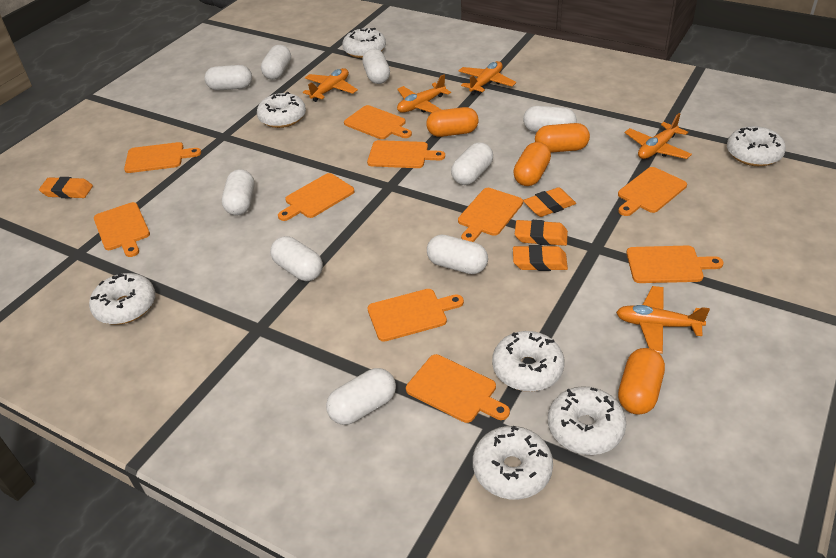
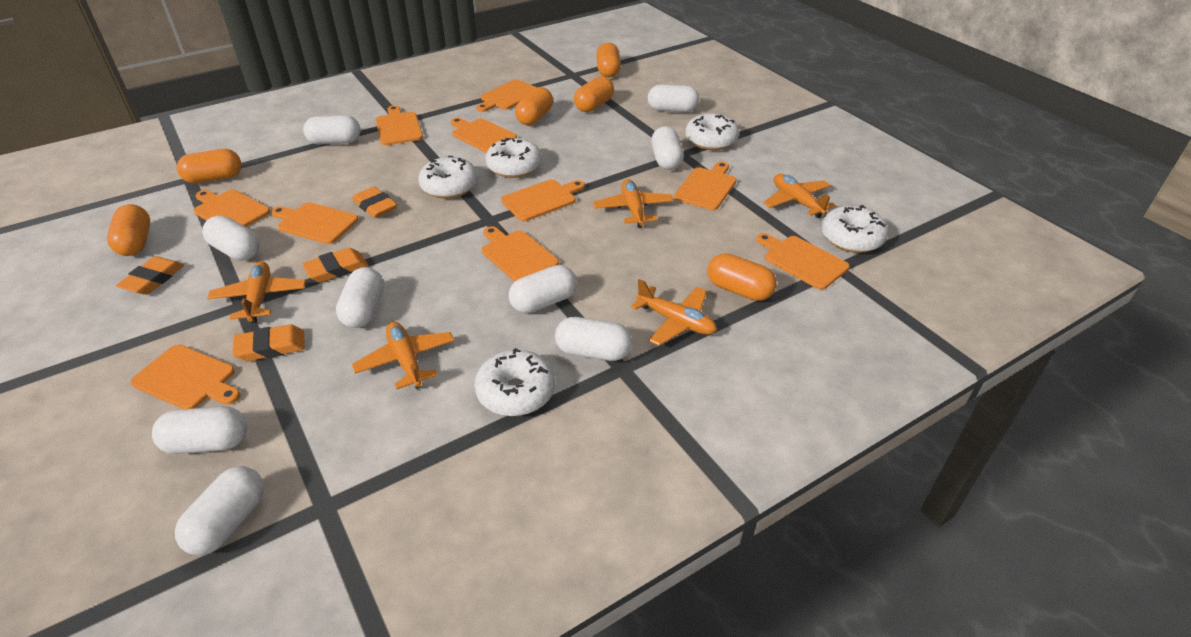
orange capsule: 4 -> 6
white donut: 7 -> 5

